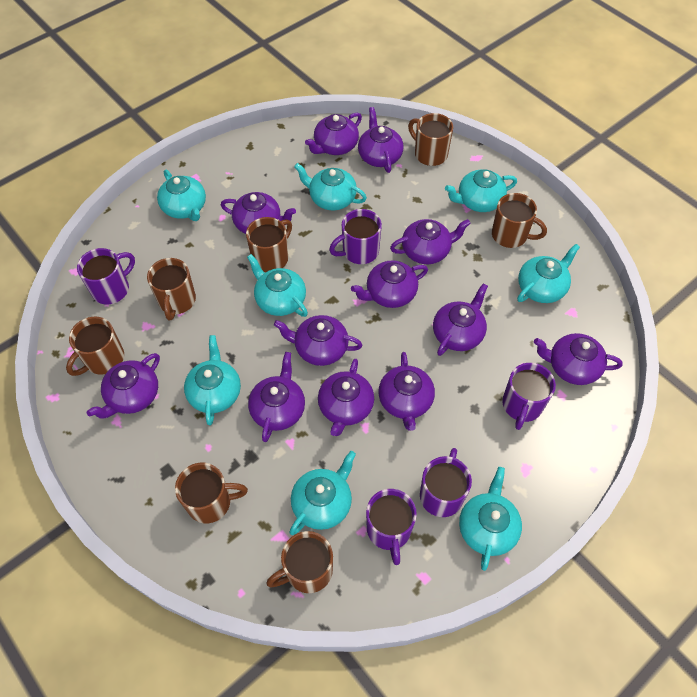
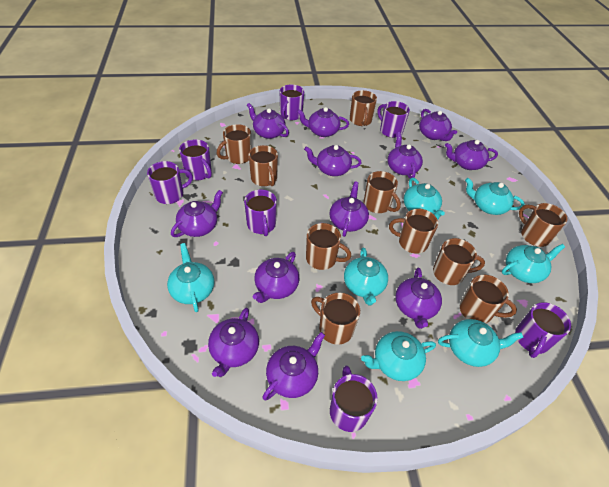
brown mug: 7 -> 10
purple mug: 5 -> 7
turquoise teapot: 8 -> 7

